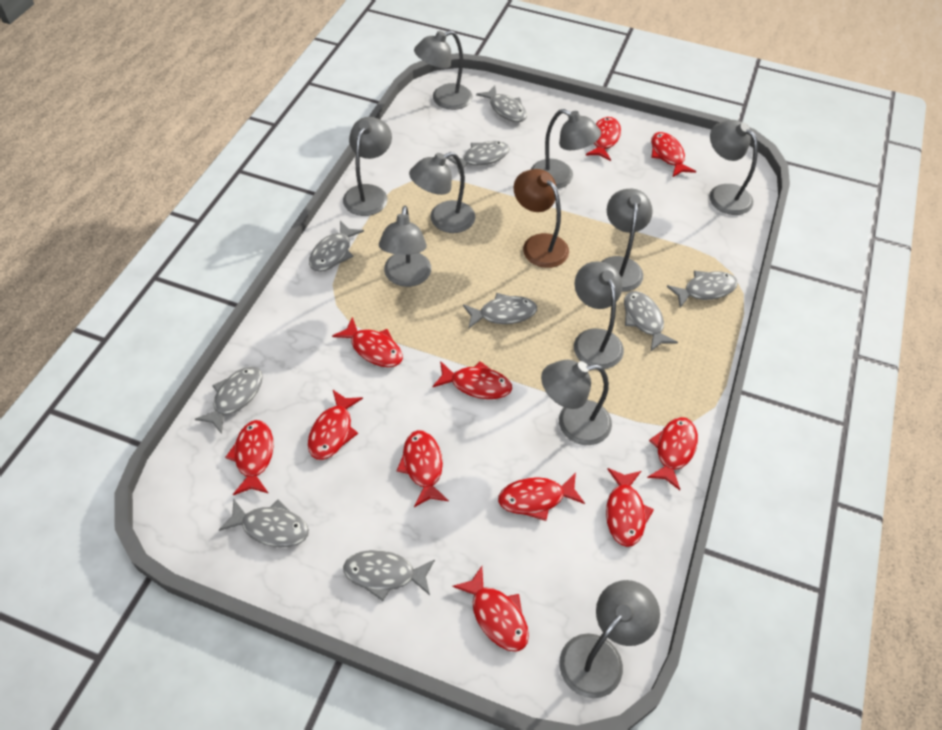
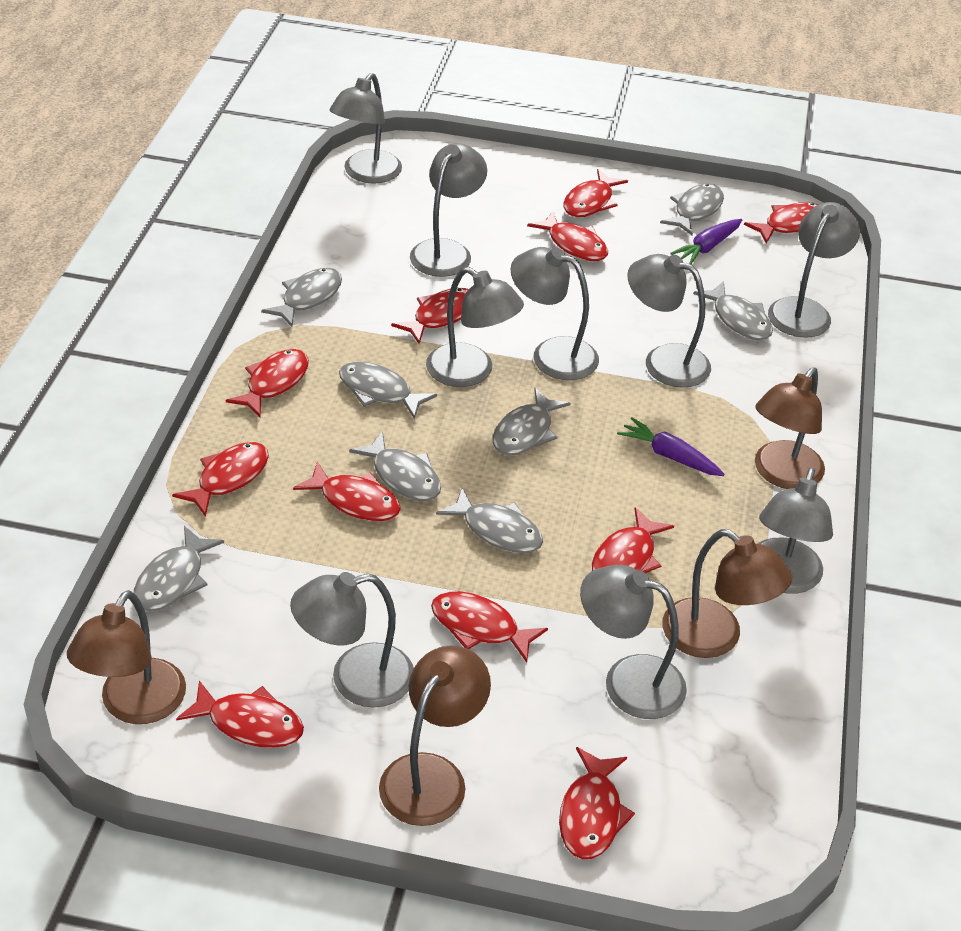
brown lamp: 1 -> 4
grey fish: 9 -> 8
grey lamp: 10 -> 9
purple carrot: 0 -> 2

